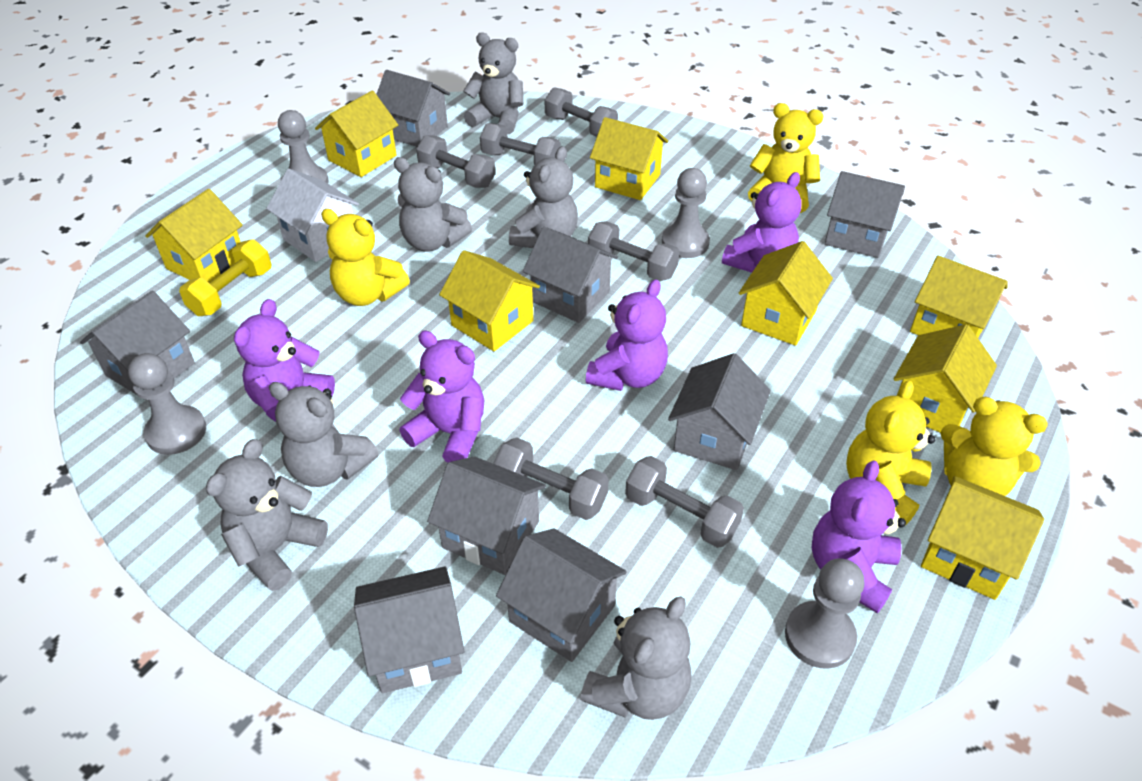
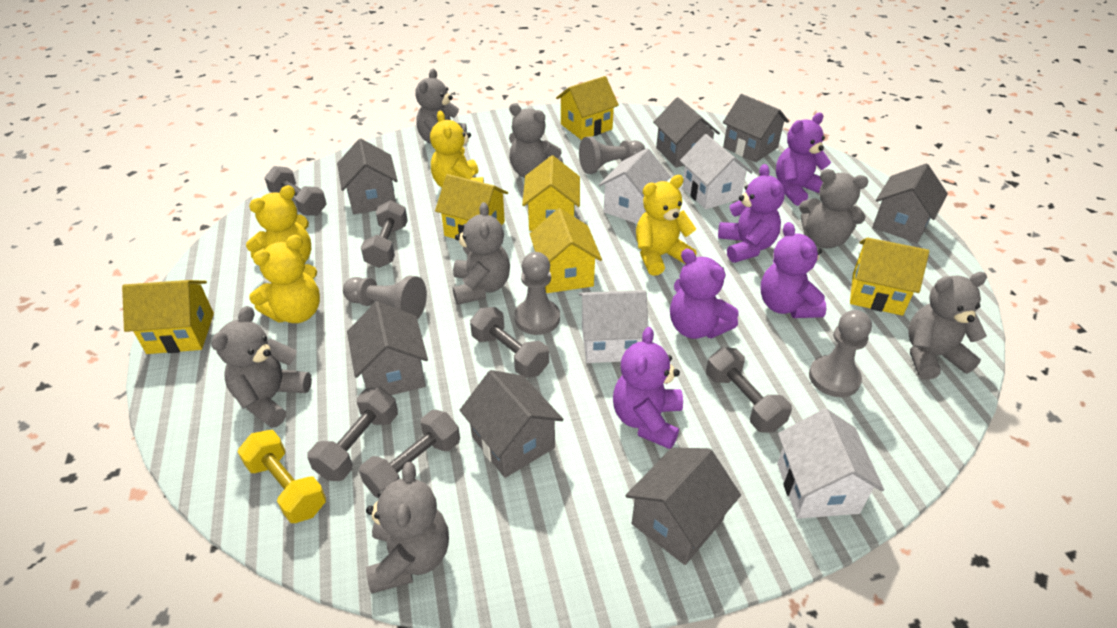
grey house: 8 -> 7
grey teddy bear: 6 -> 7
white house: 1 -> 4
yellow house: 8 -> 6

